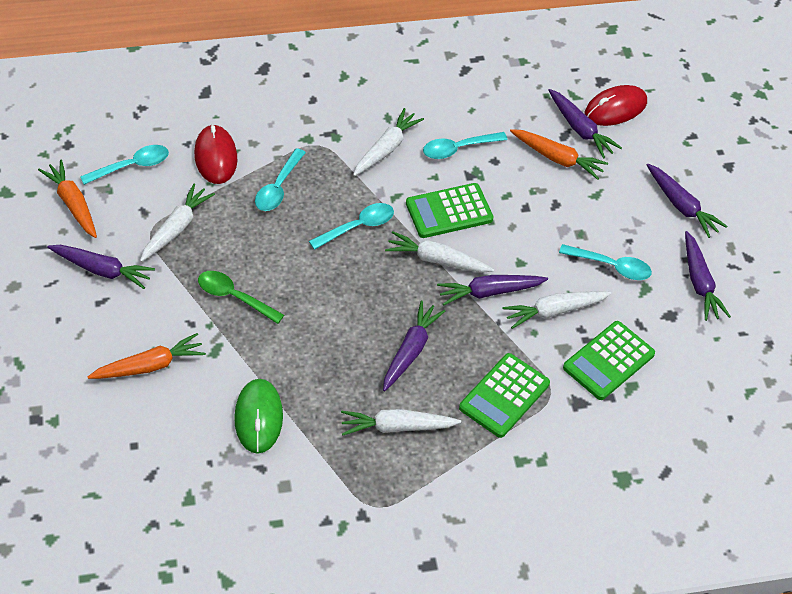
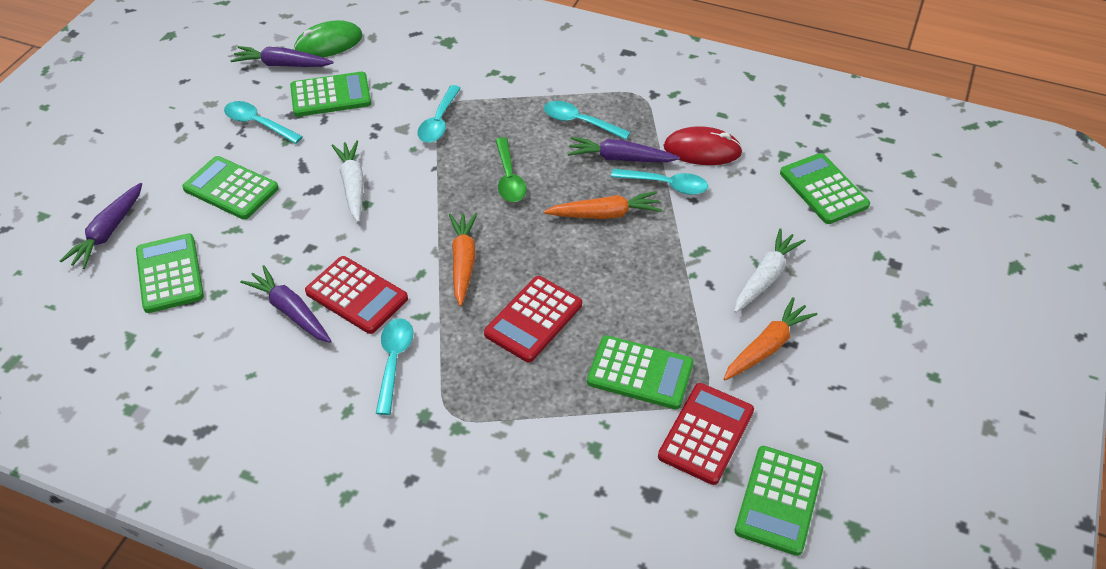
green calculator: 3 -> 6
purple carrot: 6 -> 4
red calculator: 0 -> 3
red mouse: 2 -> 1
white carrot: 5 -> 2

